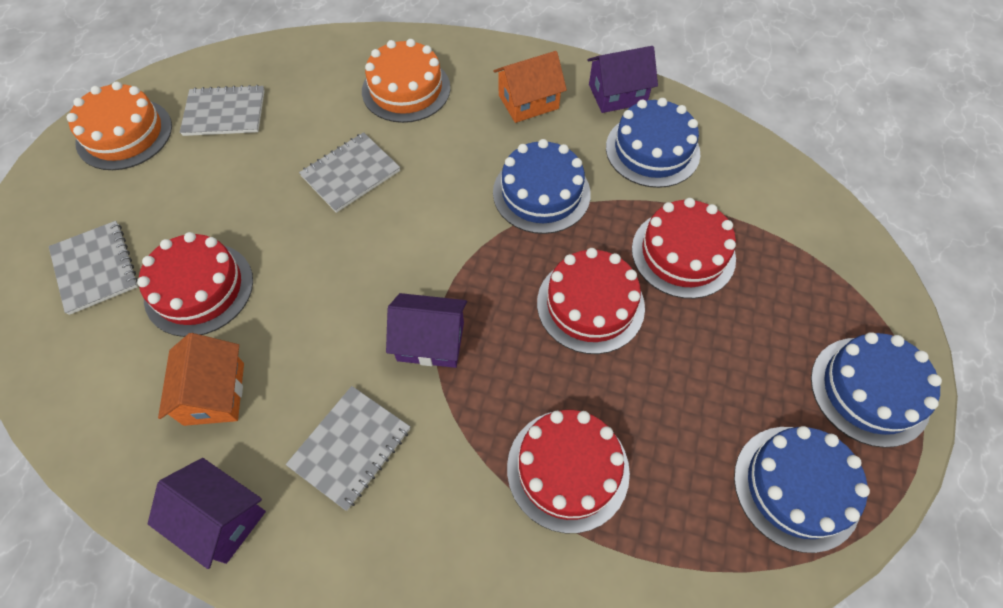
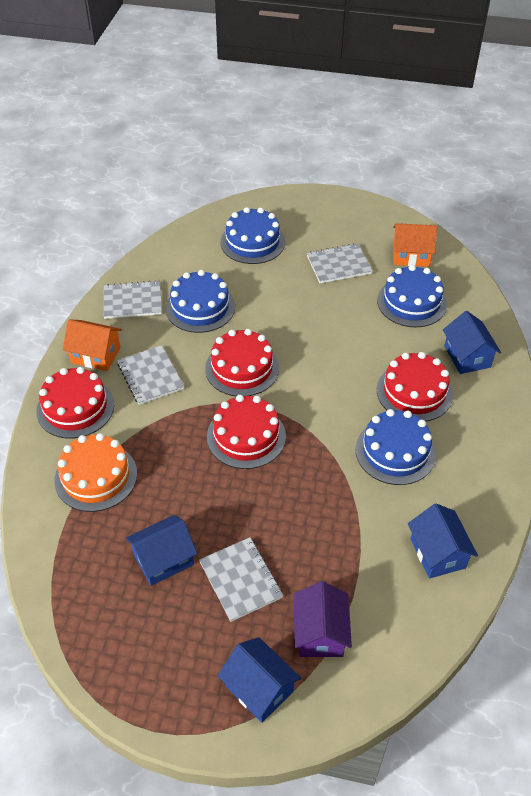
blue house: 0 -> 4
orange cake: 2 -> 1
purple house: 3 -> 1

